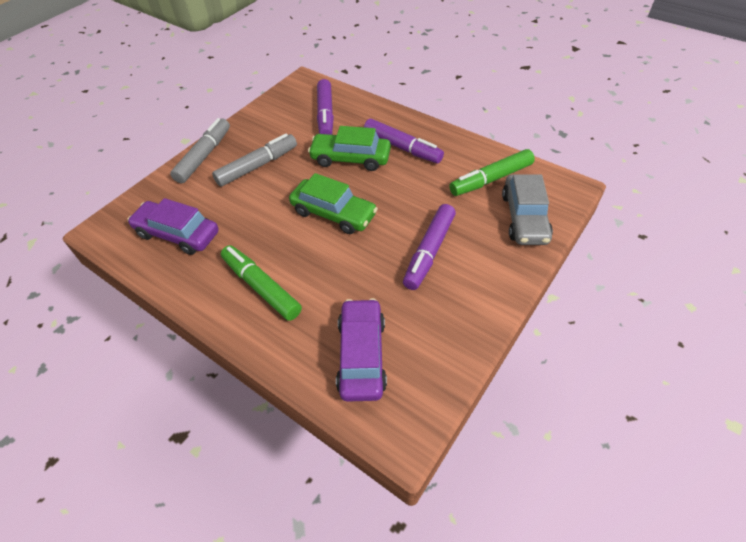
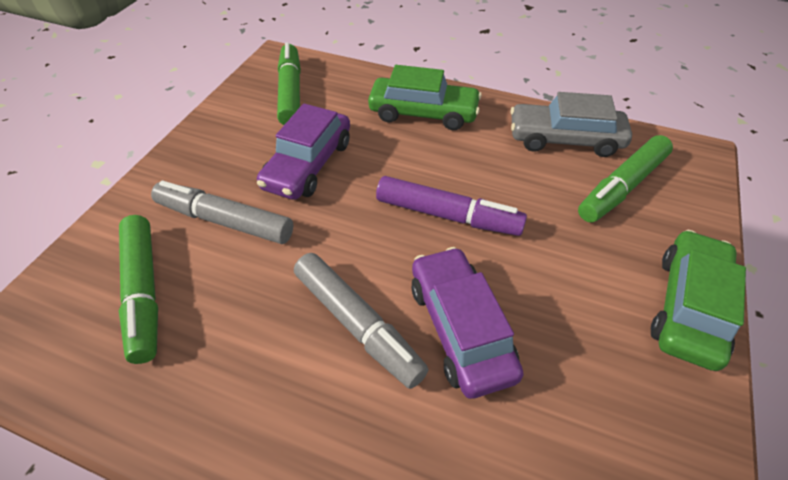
green marker: 2 -> 3
purple marker: 3 -> 1

